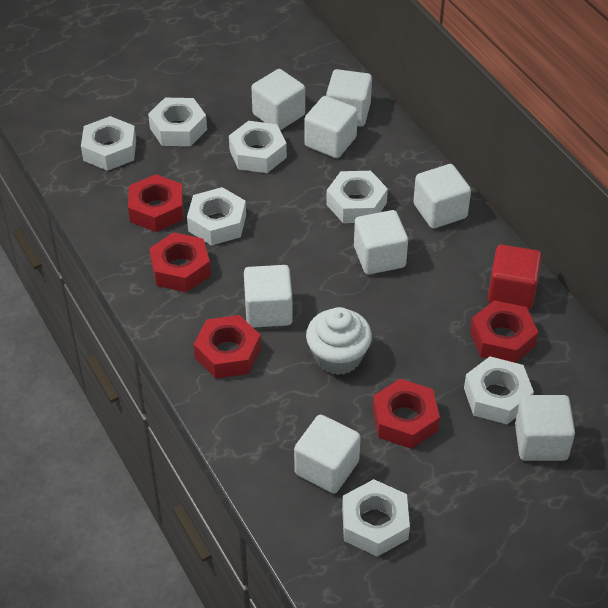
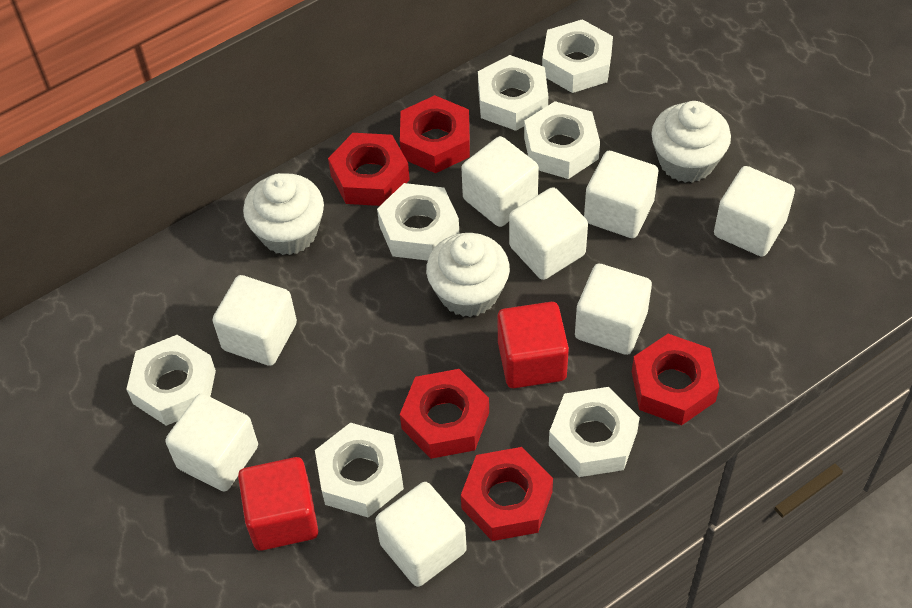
red cube: 1 -> 2
white cupcake: 1 -> 3

